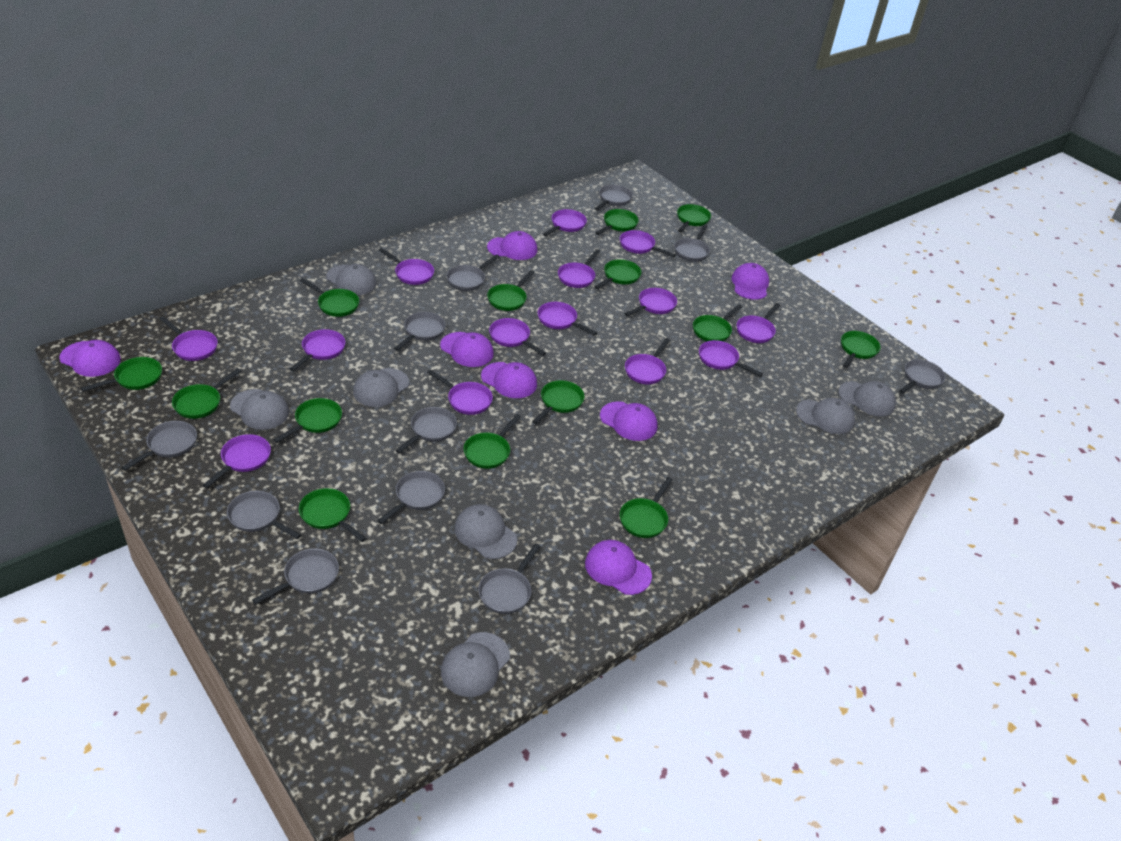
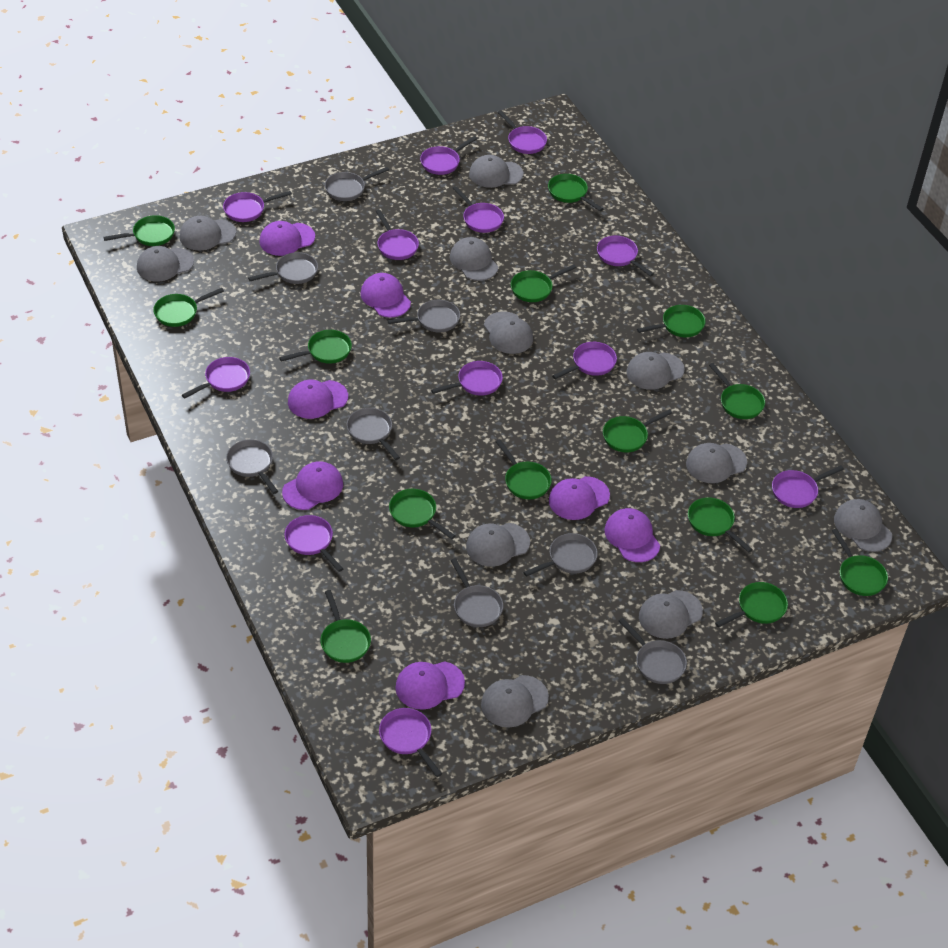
grey cap: 7 -> 11
grey pan: 11 -> 8
purple pan: 14 -> 12

